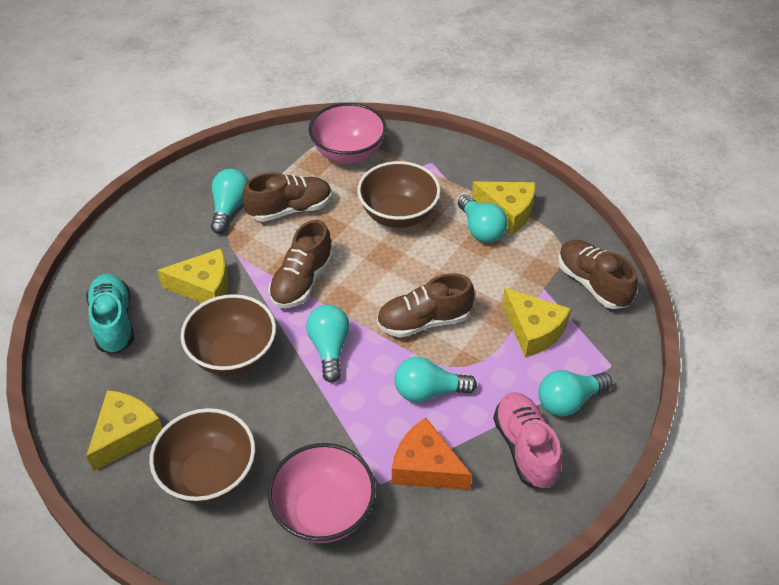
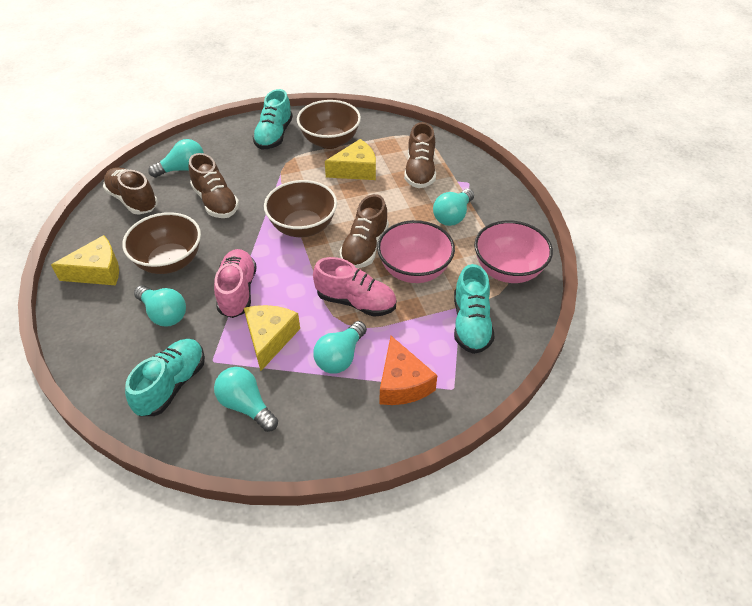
pink shoe: 1 -> 2
turquoise shoe: 1 -> 3
yellow cheese: 4 -> 3

